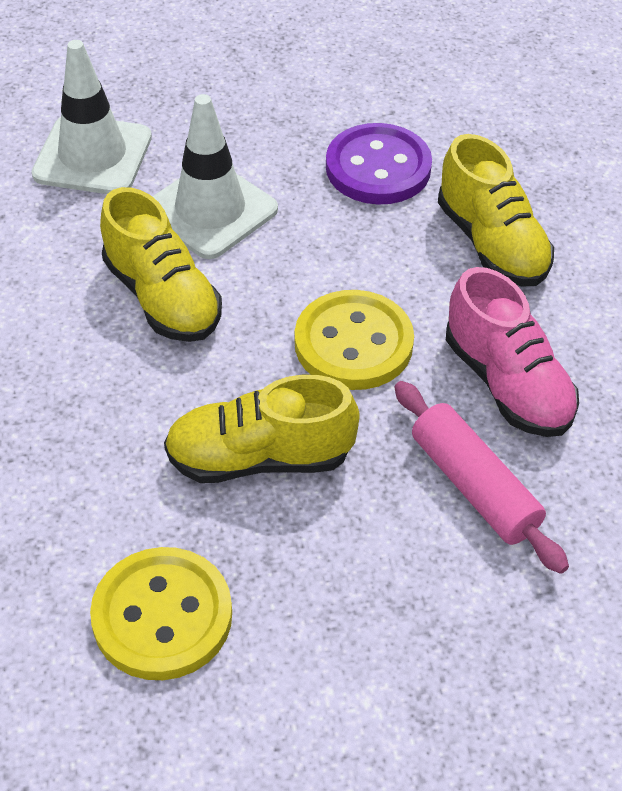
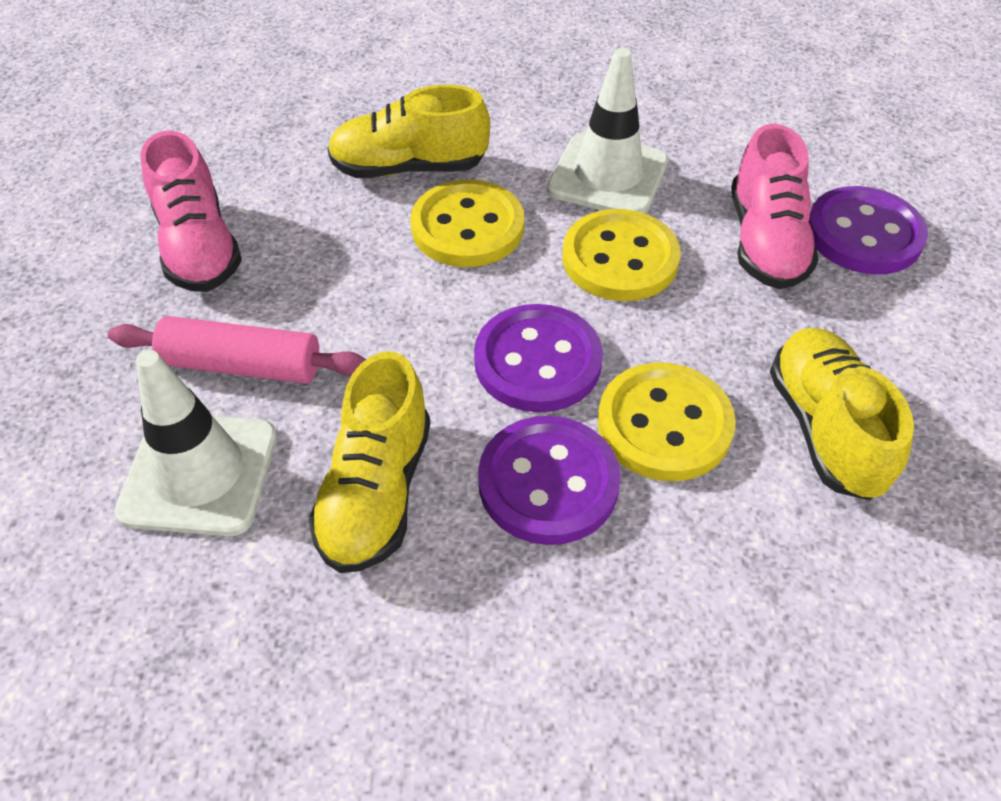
pink shoe: 1 -> 2
purple button: 1 -> 3
yellow button: 2 -> 3

